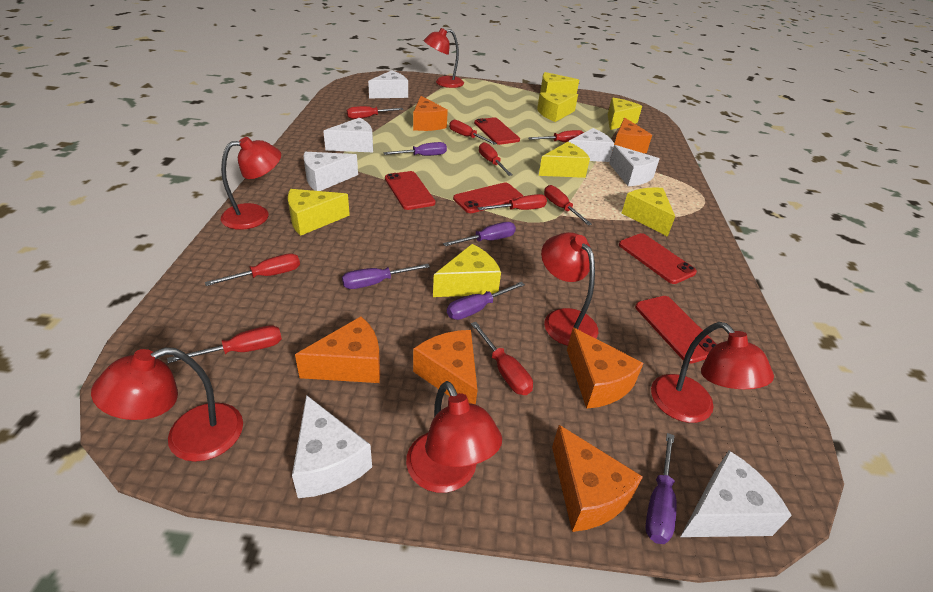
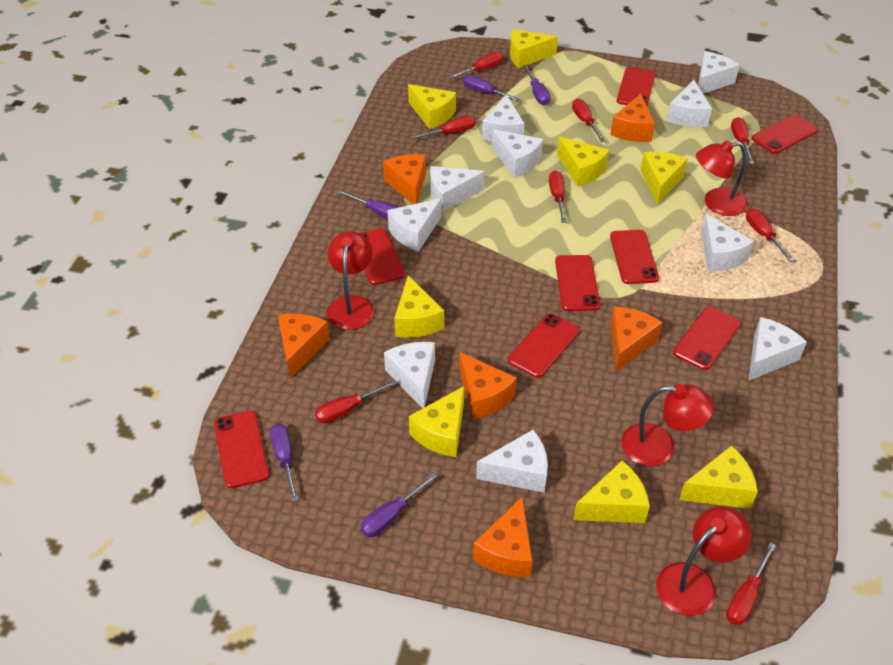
red lamp: 6 -> 4
red phone: 5 -> 8
red screwdriver: 9 -> 8
white cheese: 7 -> 10
yellow cheese: 7 -> 8

